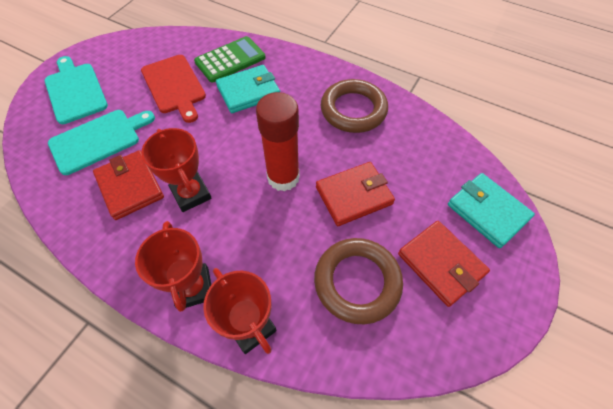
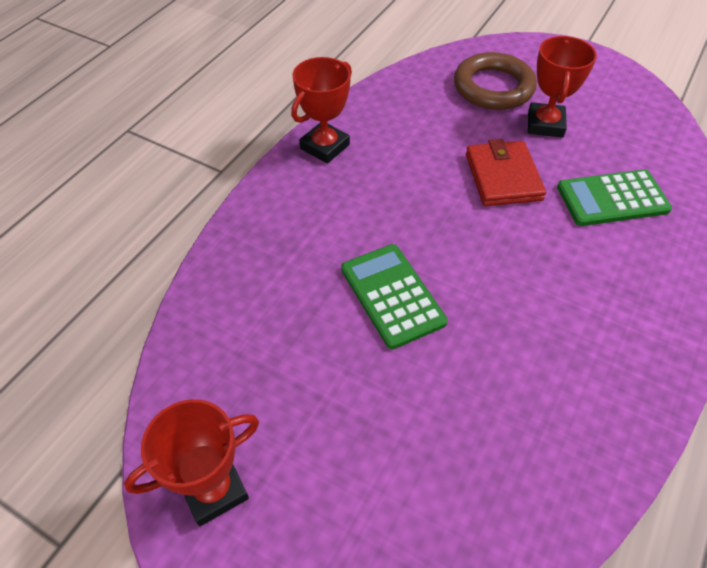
brown ring: 2 -> 1
green calculator: 1 -> 2
red cutting board: 1 -> 0
red glue stick: 1 -> 0
red wallet: 3 -> 1
turquoise cutting board: 2 -> 0
turquoise wallet: 2 -> 0

